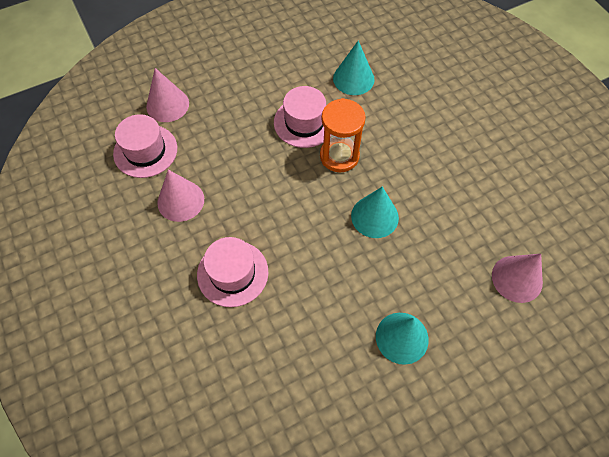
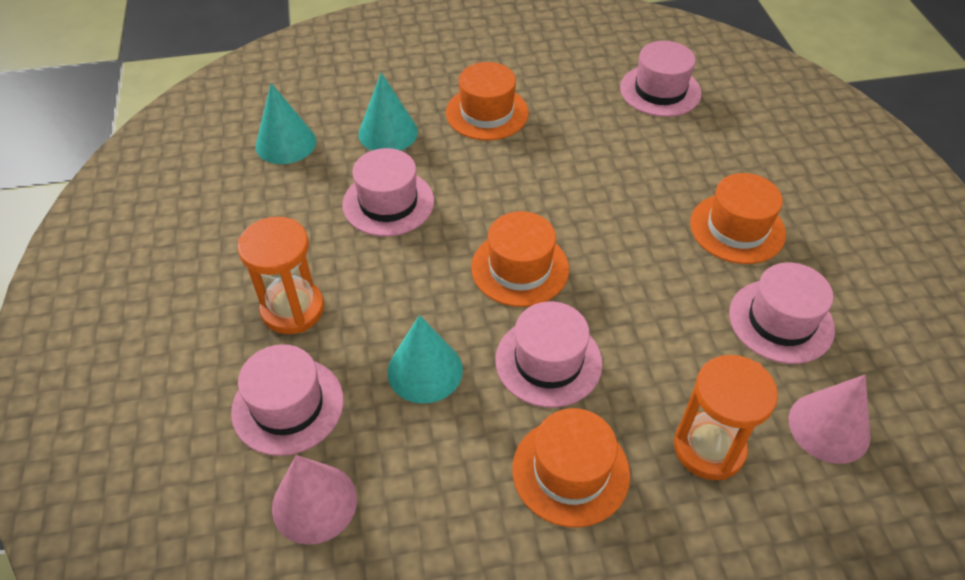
orange hat: 0 -> 4
orange hourglass: 1 -> 2
pink cone: 3 -> 2
pink hat: 3 -> 5

